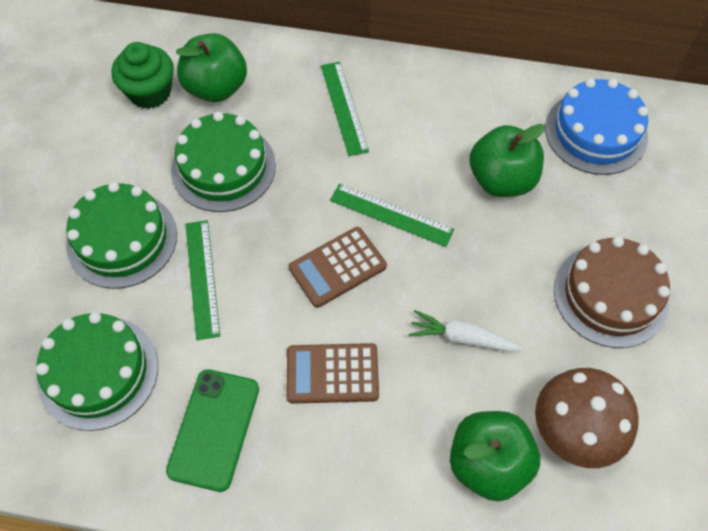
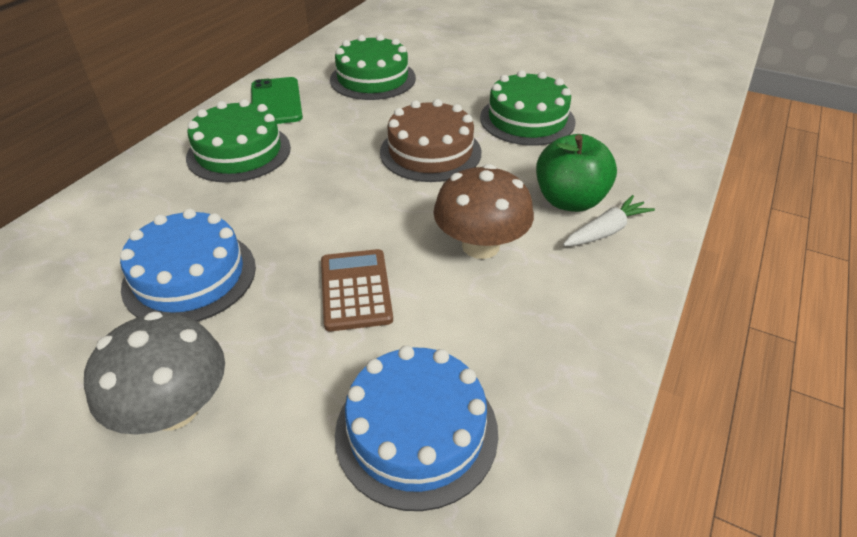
blue cake: 1 -> 2
brown calculator: 2 -> 1
green apple: 3 -> 1
green cupcake: 1 -> 0
green ruler: 3 -> 0
grey mushroom: 0 -> 1

